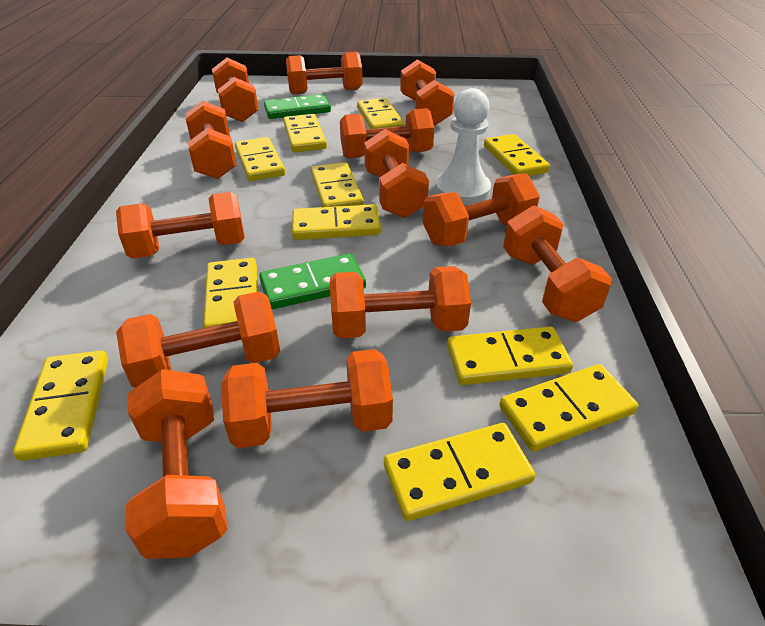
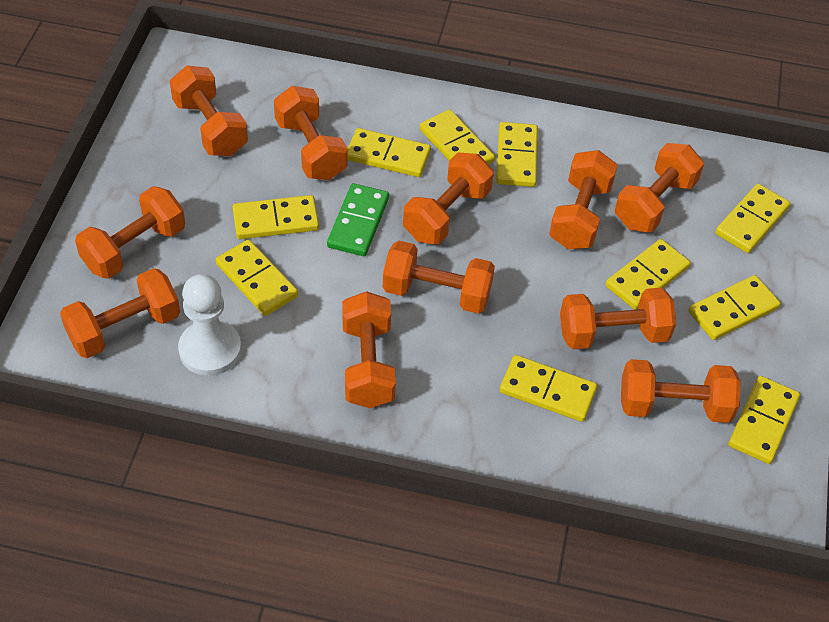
green domino: 2 -> 1
orange dumbbell: 13 -> 11
yellow domino: 11 -> 10

